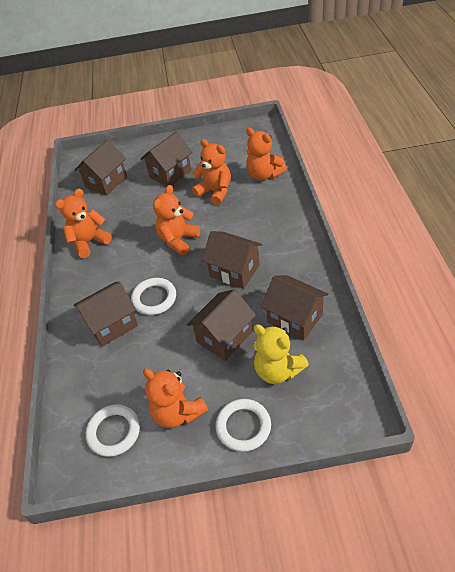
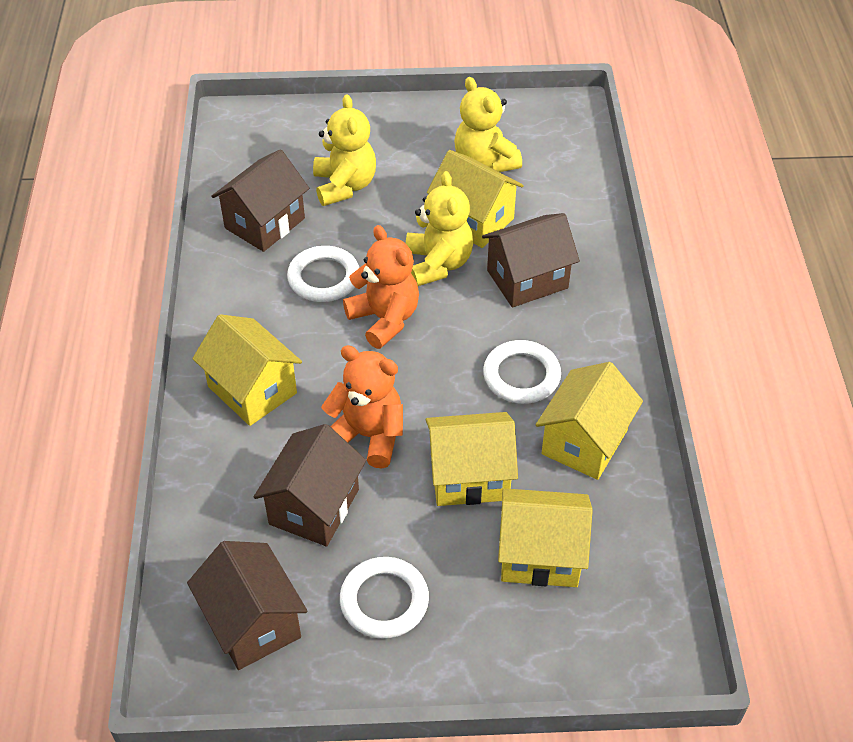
brown house: 6 -> 4
orange teddy bear: 5 -> 2
yellow house: 0 -> 5
yellow teddy bear: 1 -> 3

